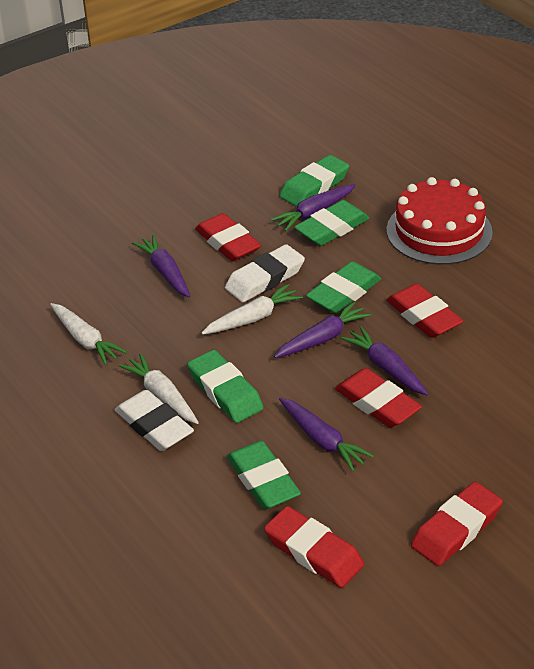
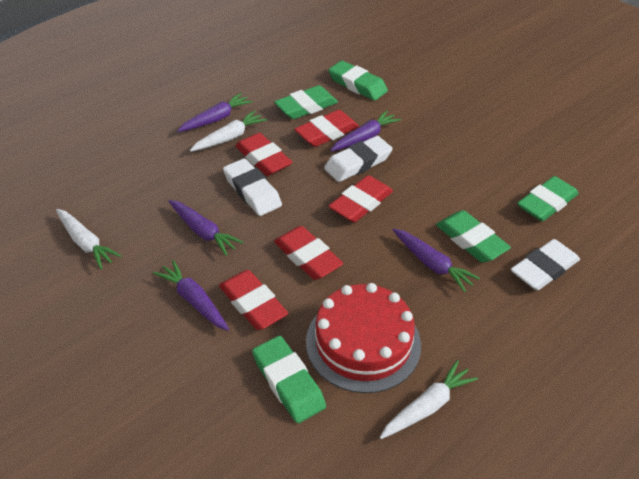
white eraser: 2 -> 3

